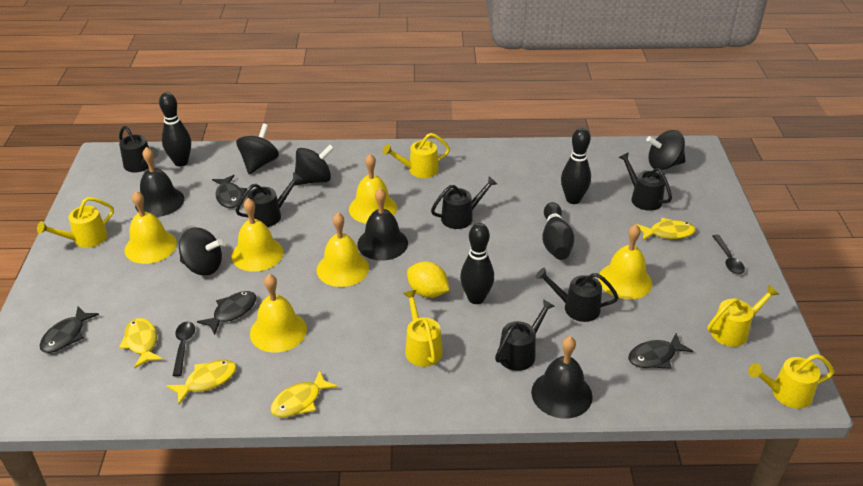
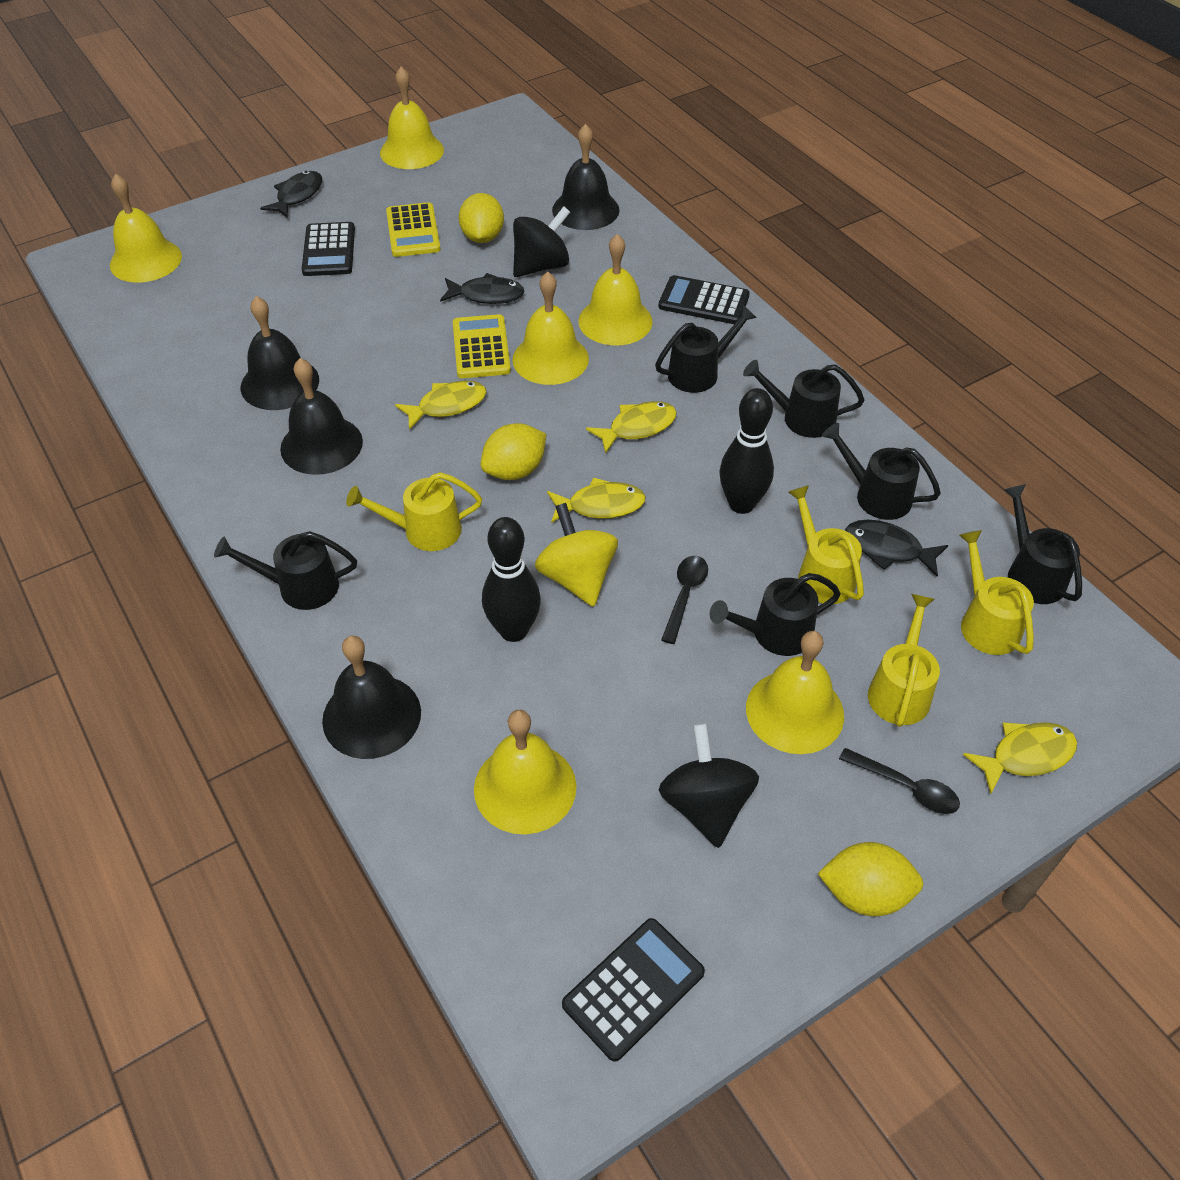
black bell: 3 -> 4
black bowling pin: 4 -> 2
black calculator: 0 -> 3
black fish: 4 -> 3
black spinning top: 4 -> 2
yellow calculator: 0 -> 2
yellow lemon: 1 -> 3
yellow spinning top: 0 -> 1
yellow watering can: 5 -> 4

